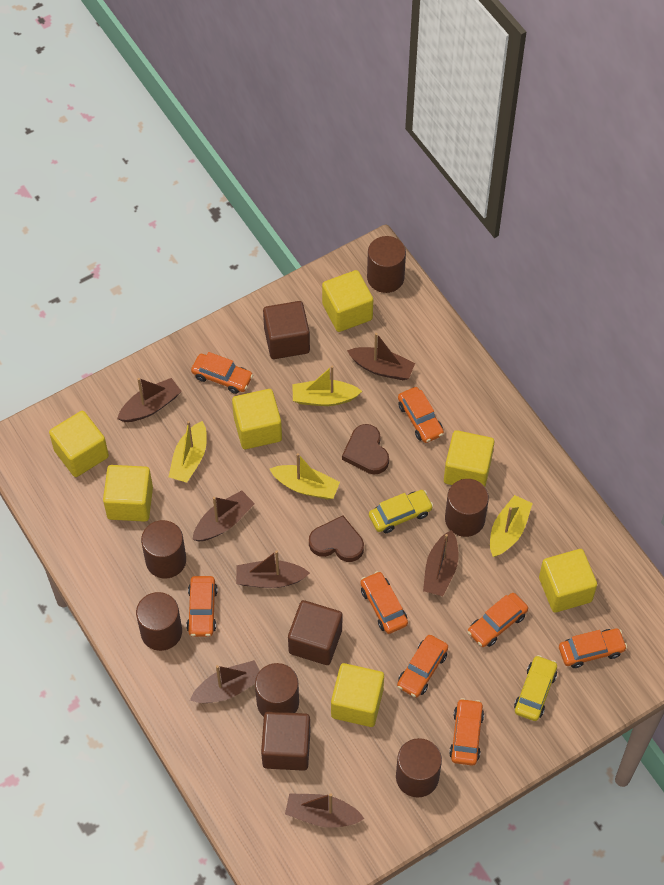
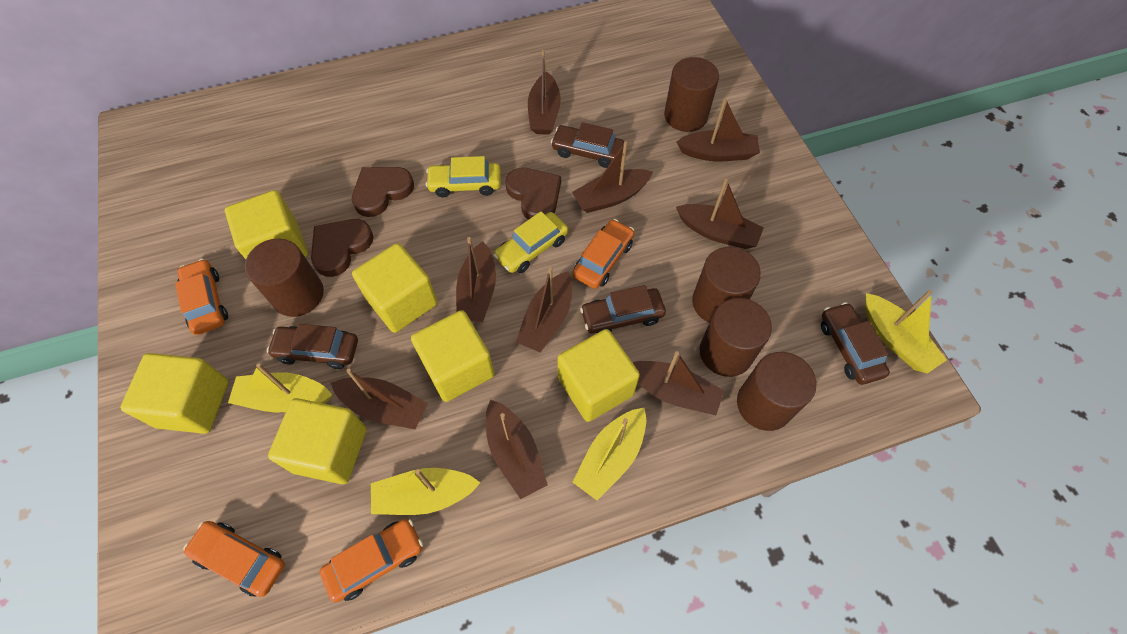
brown boat: 7 -> 9
brown car: 0 -> 4
brown cube: 3 -> 0
brown cylinder: 6 -> 5
brown heart: 2 -> 3
orange car: 8 -> 4
yellow cube: 7 -> 6

